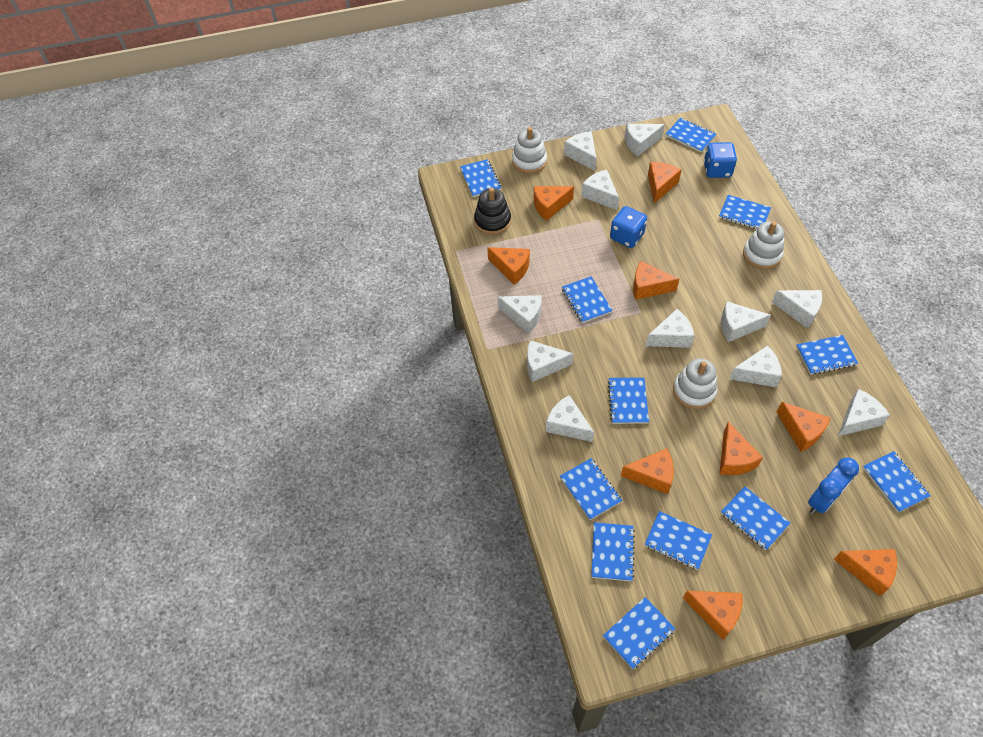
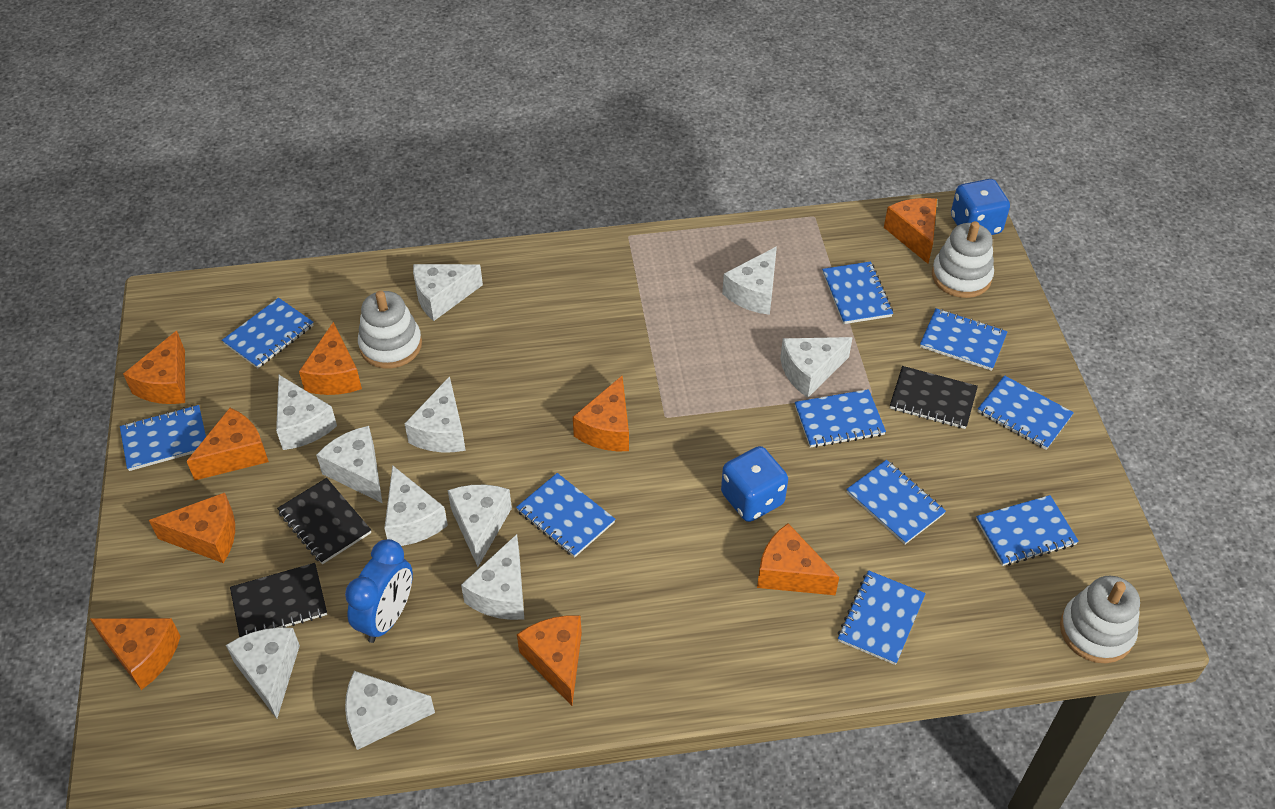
black notebook: 0 -> 3
black stacking toy: 1 -> 0
blue notebook: 12 -> 10

